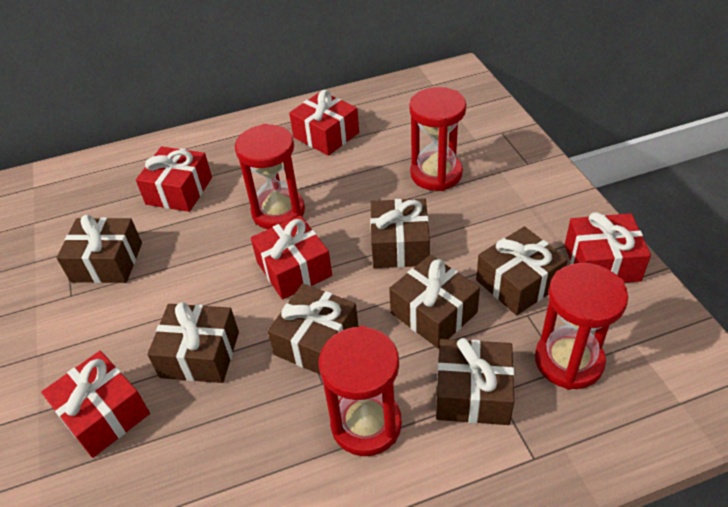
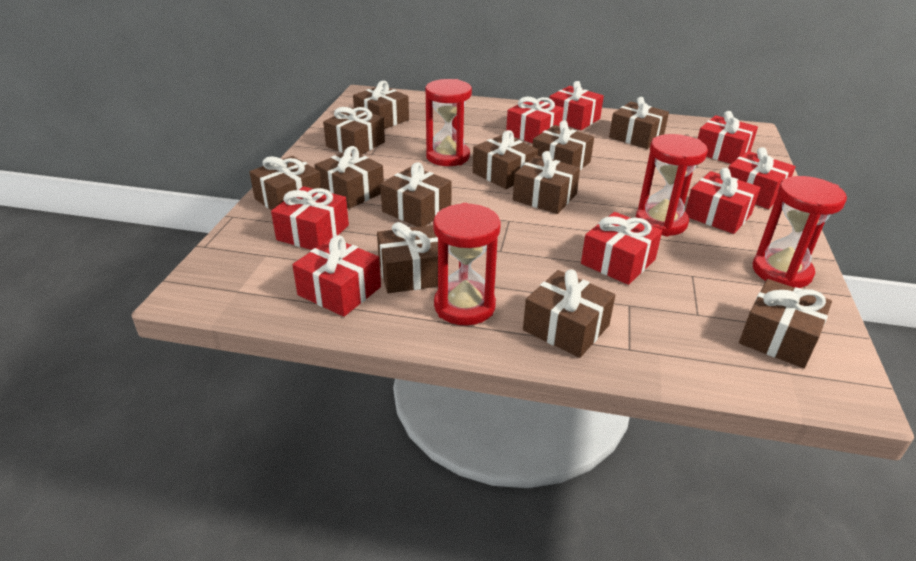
brown gift: 7 -> 12
red gift: 5 -> 8

